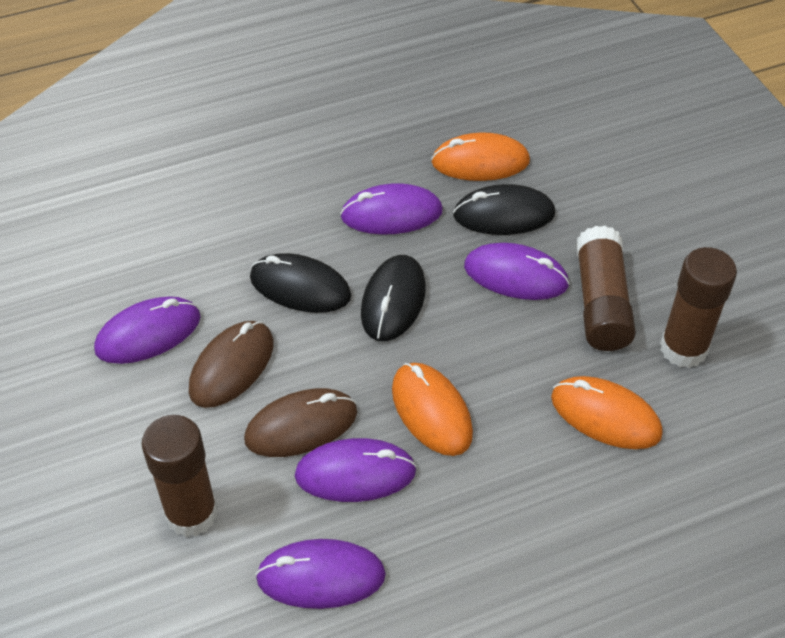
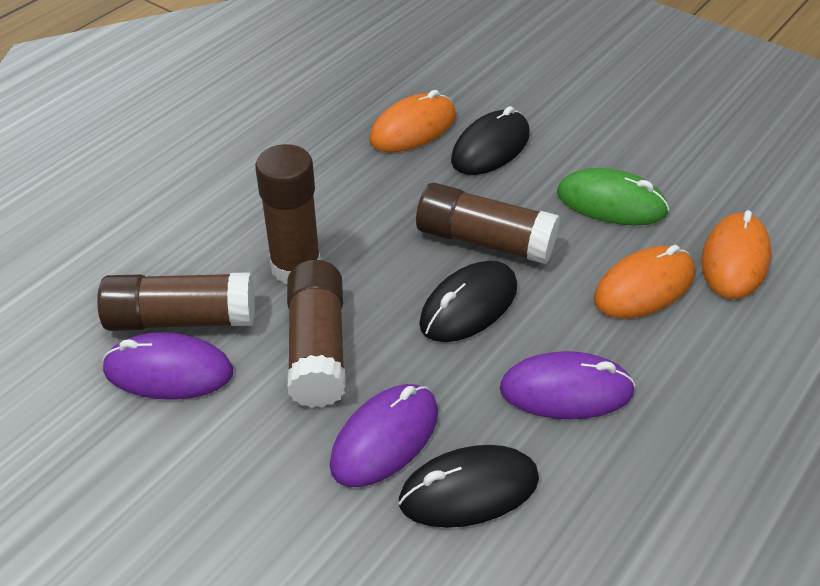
brown glue stick: 3 -> 4
brown mouse: 2 -> 0
green mouse: 0 -> 1
purple mouse: 5 -> 3

